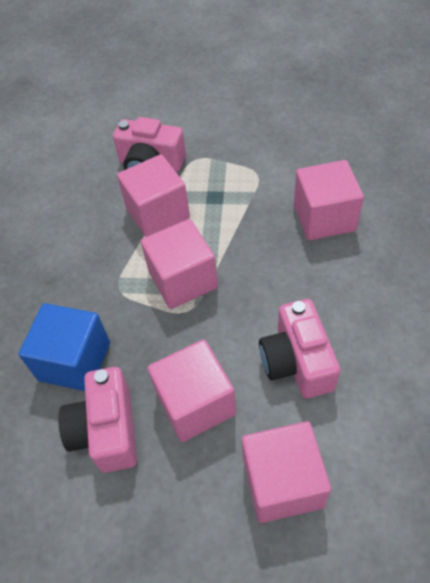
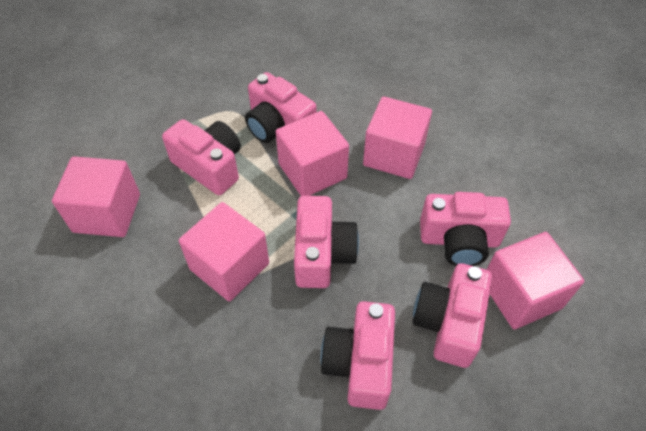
blue cube: 1 -> 0
pink camera: 3 -> 6

